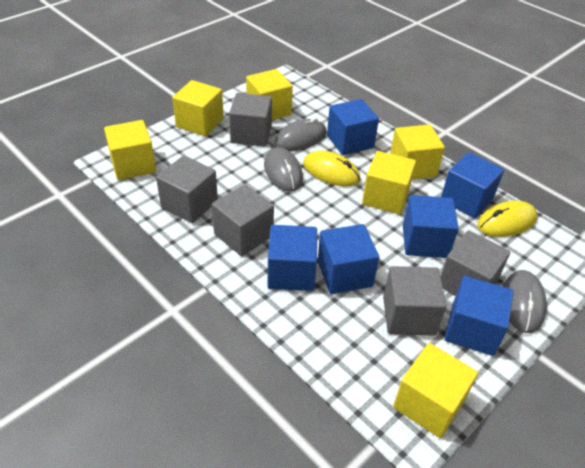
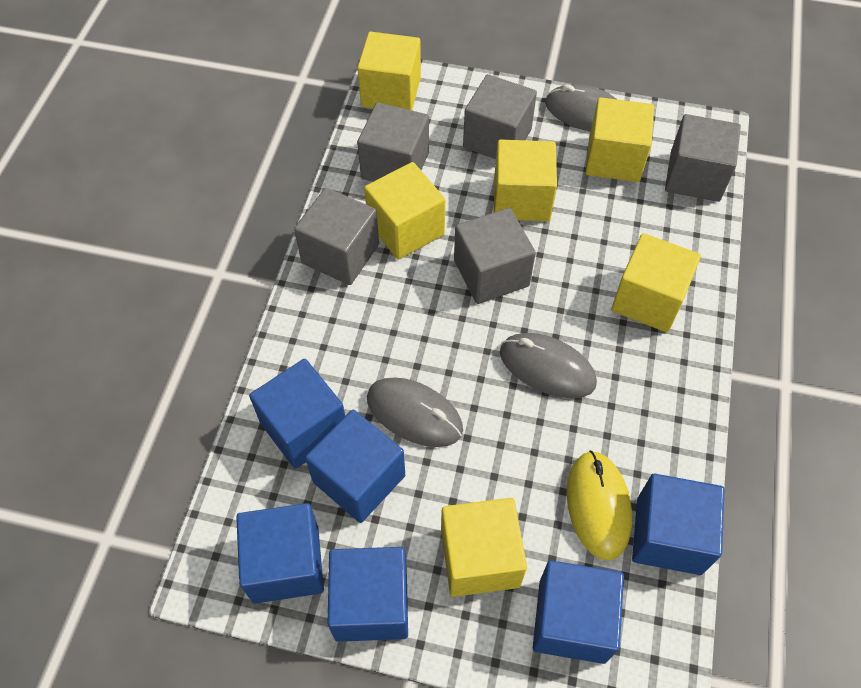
yellow mouse: 2 -> 1

